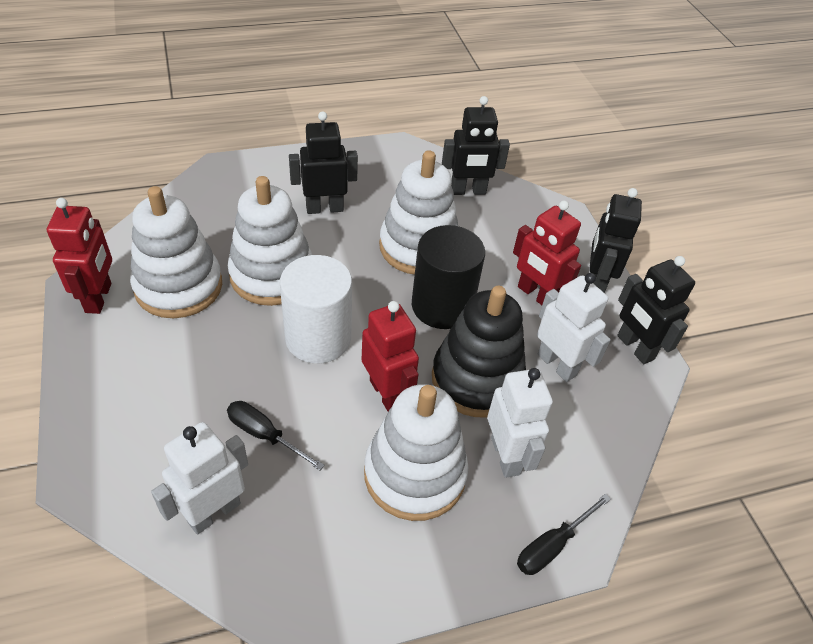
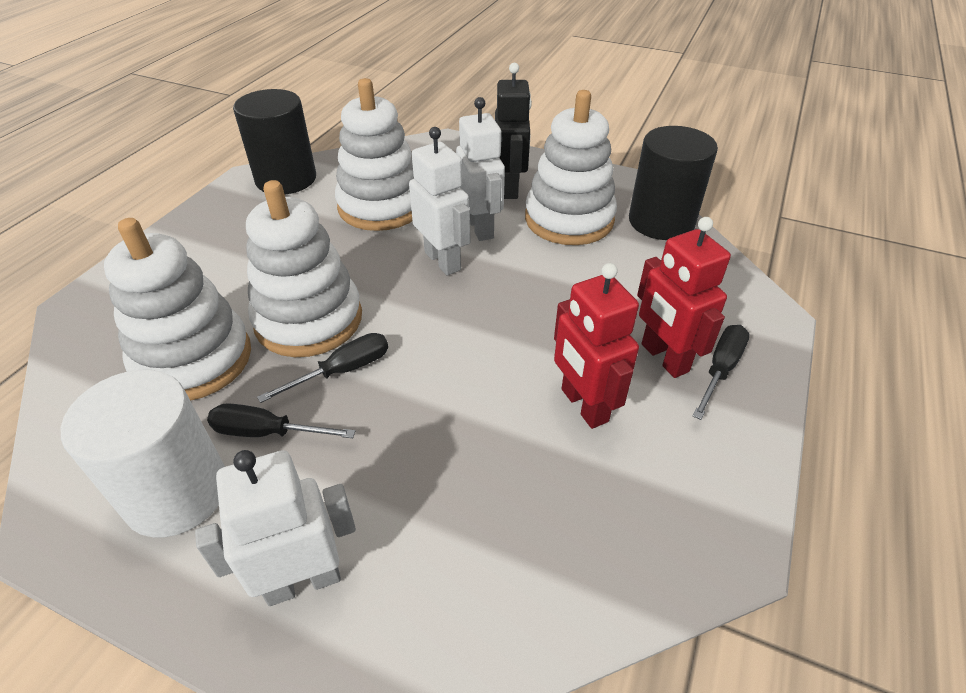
black cylinder: 1 -> 2
black robot: 4 -> 1
black screwdriver: 2 -> 3
black stacking toy: 1 -> 0
red robot: 3 -> 2

